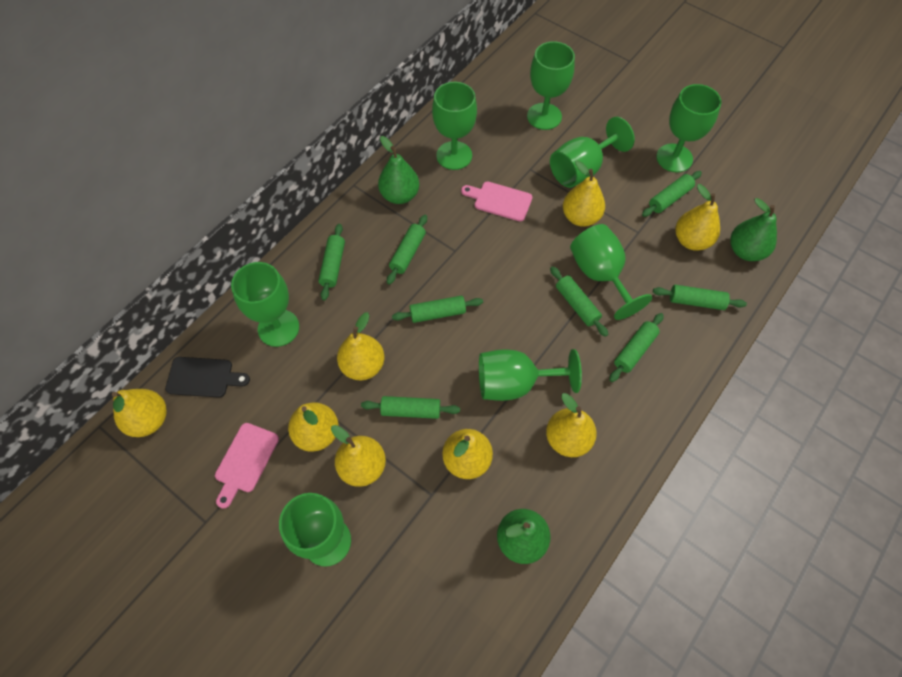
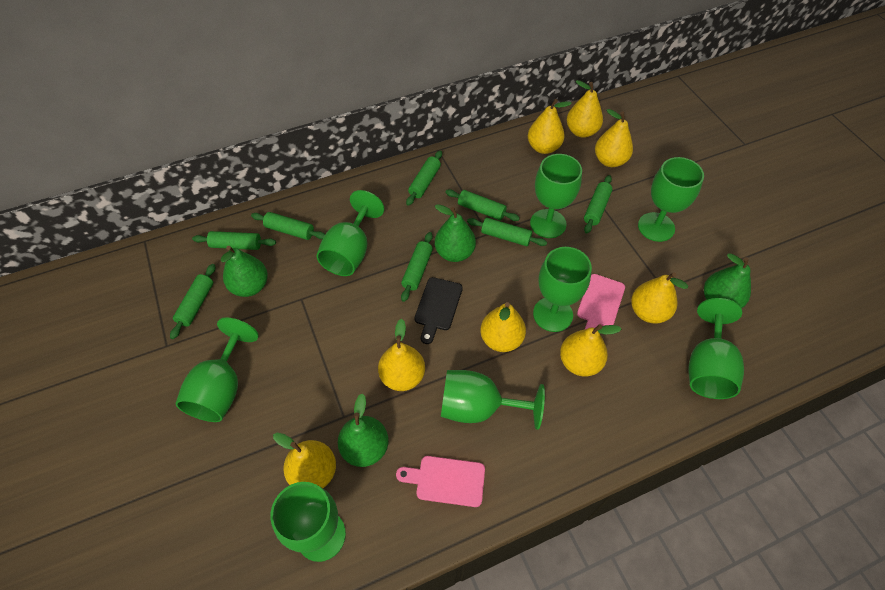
green pear: 3 -> 4

